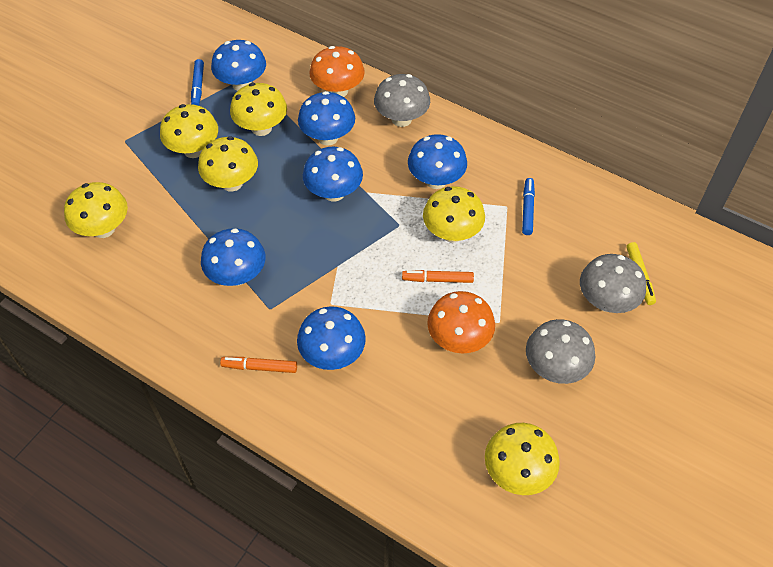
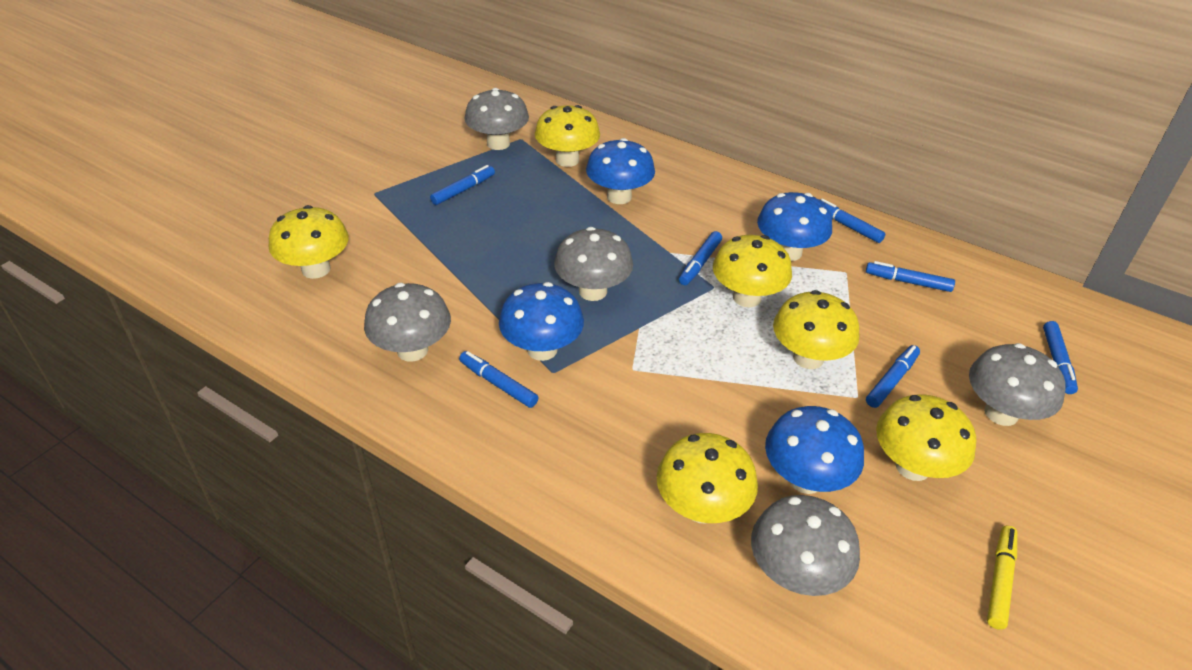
blue marker: 2 -> 7
blue mushroom: 6 -> 4
grey mushroom: 3 -> 5
orange marker: 2 -> 0
orange mushroom: 2 -> 0

